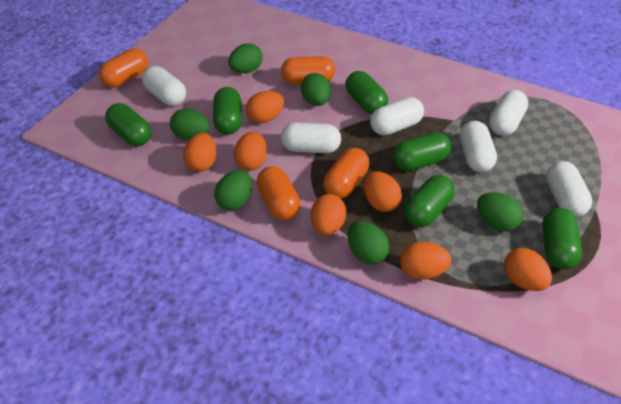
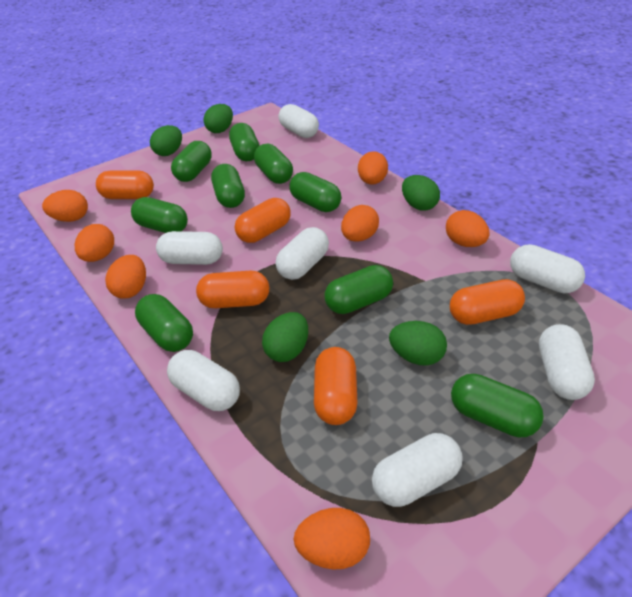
green capsule: 6 -> 9
green egg: 6 -> 5
orange capsule: 4 -> 5
white capsule: 6 -> 7

